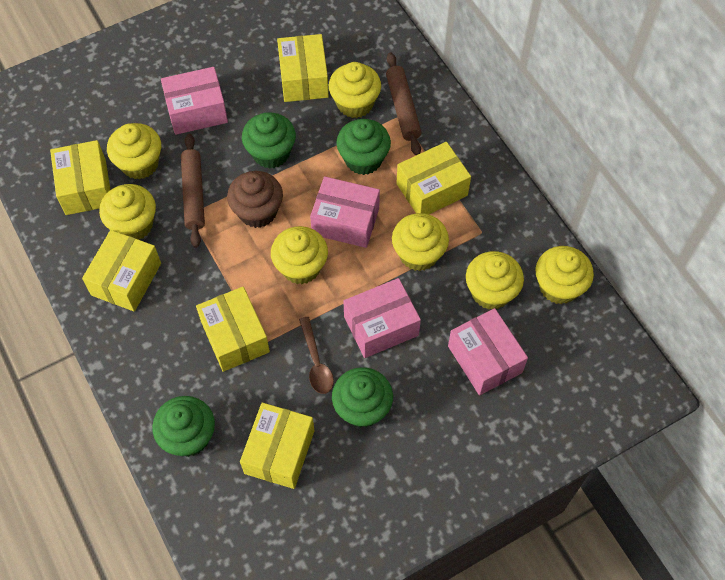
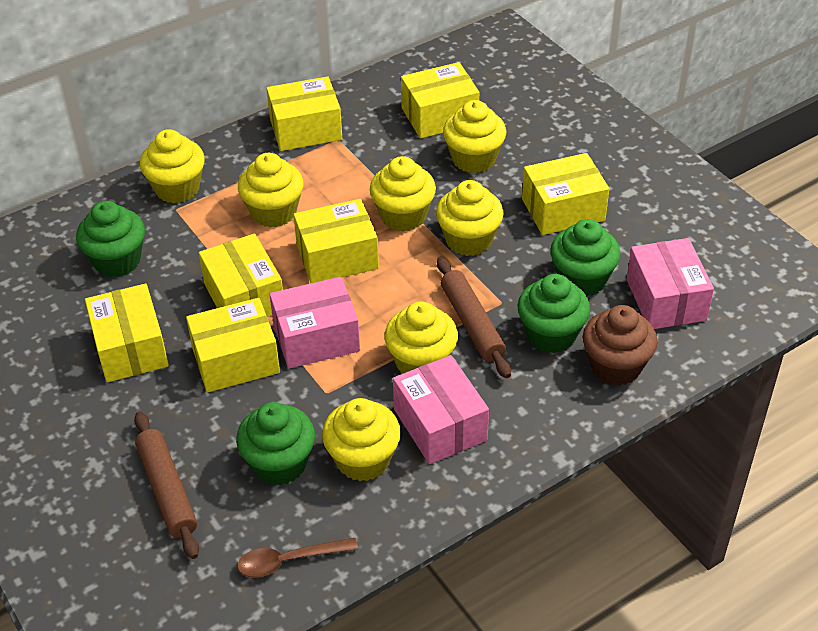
pink box: 4 -> 3
yellow box: 6 -> 7

